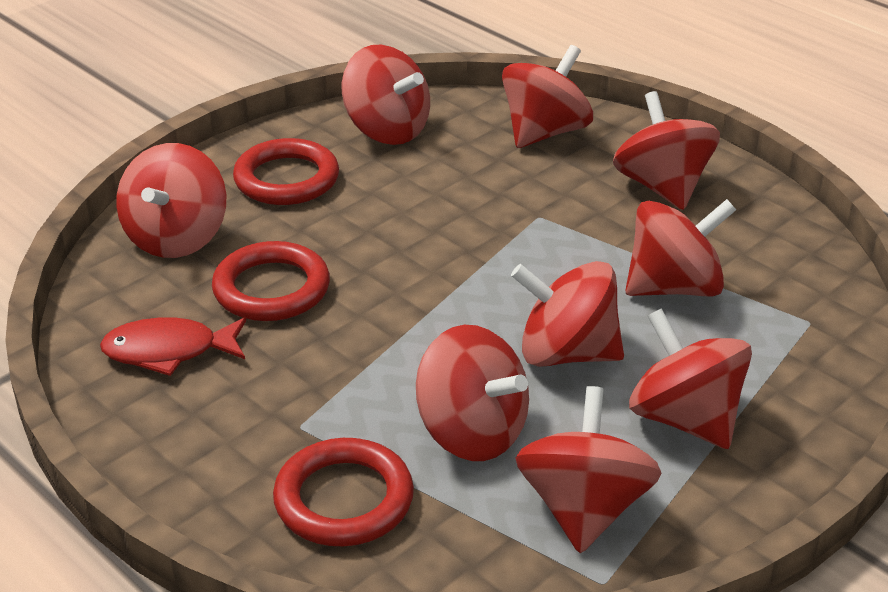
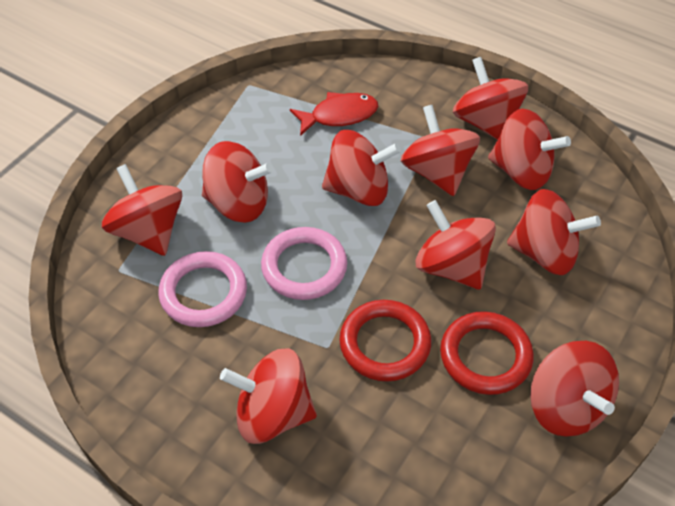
pink ring: 0 -> 2
red ring: 3 -> 2
red spinning top: 9 -> 10

